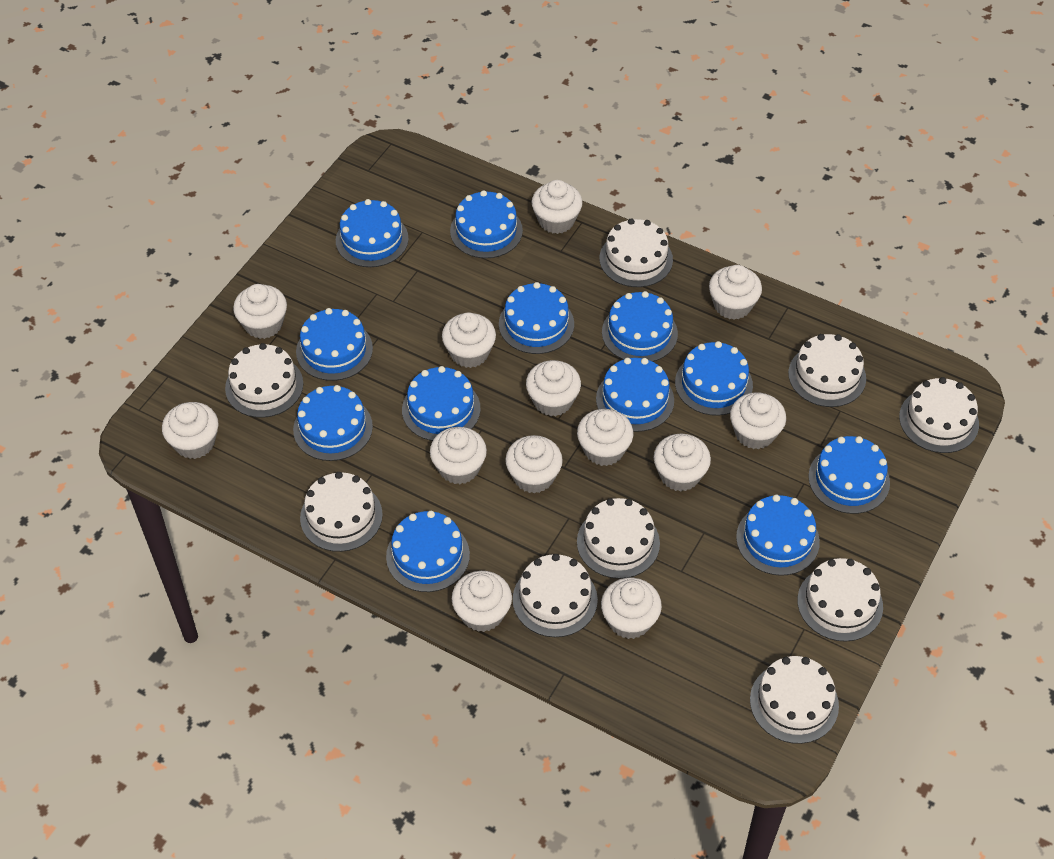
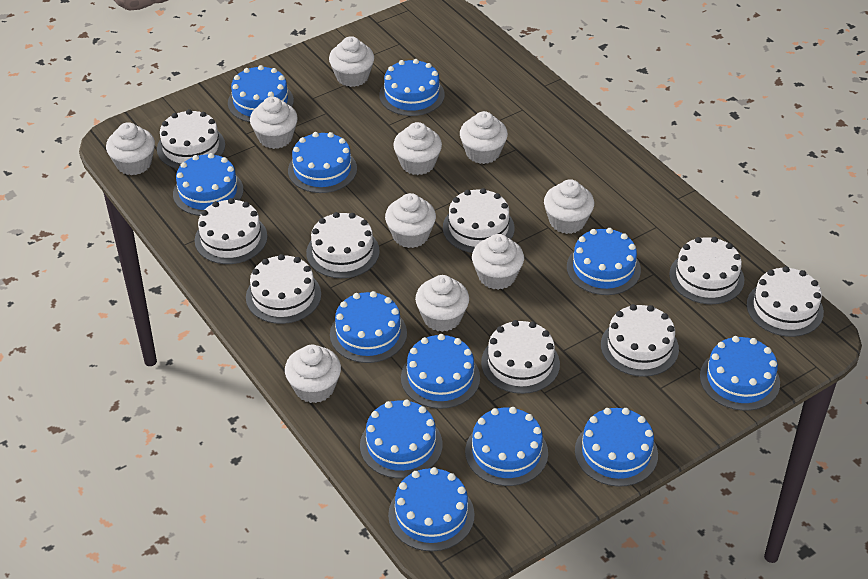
white cupcake: 13 -> 10

